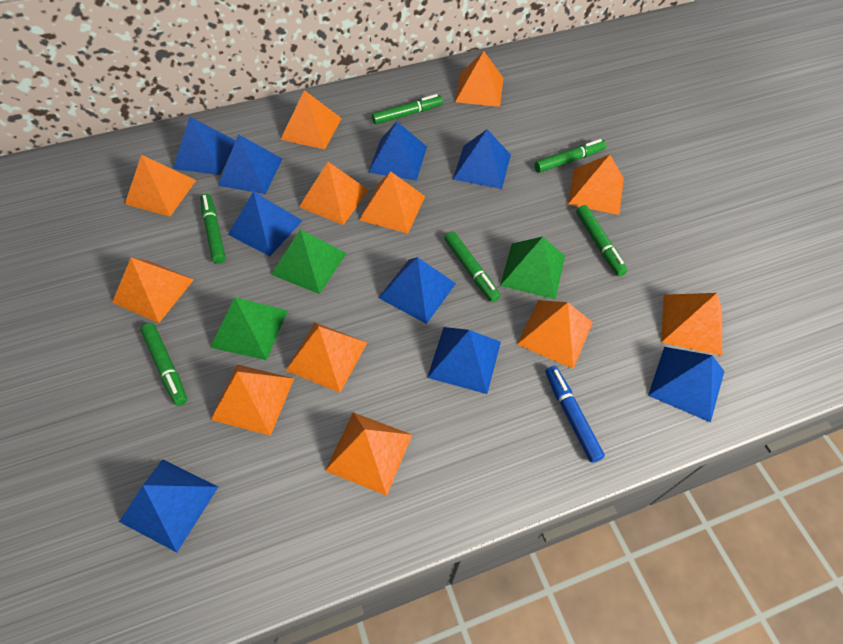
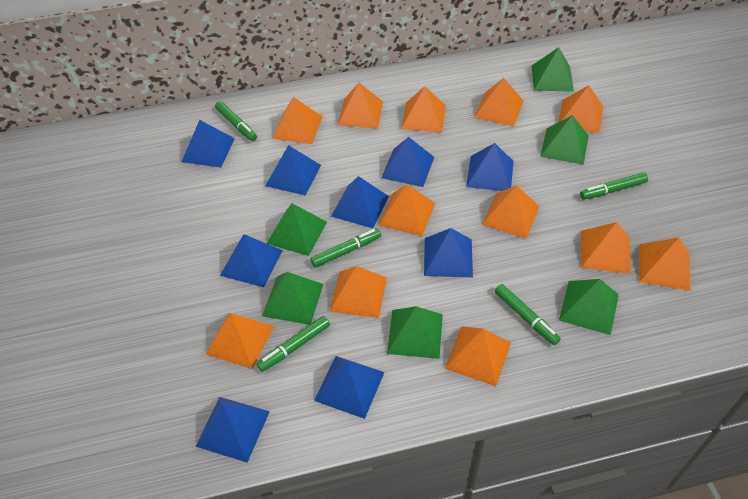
blue marker: 1 -> 0
green marker: 6 -> 5
green pyramid: 3 -> 6

